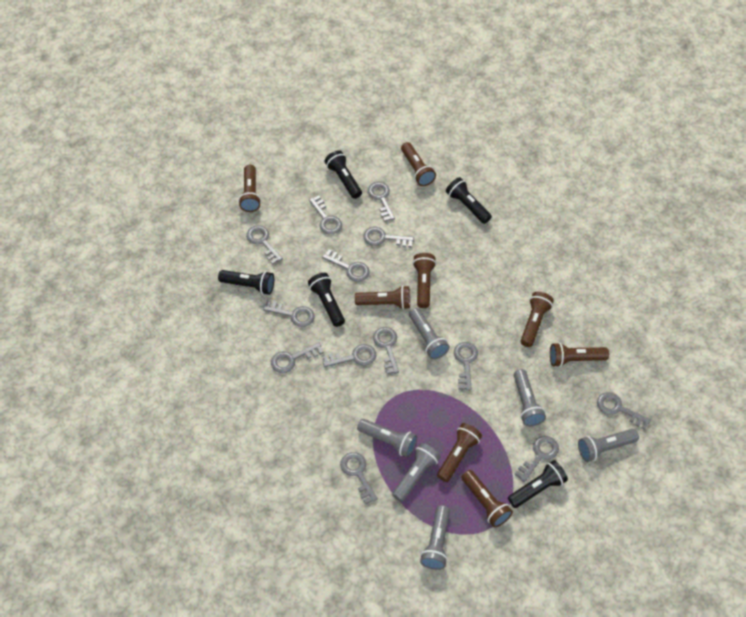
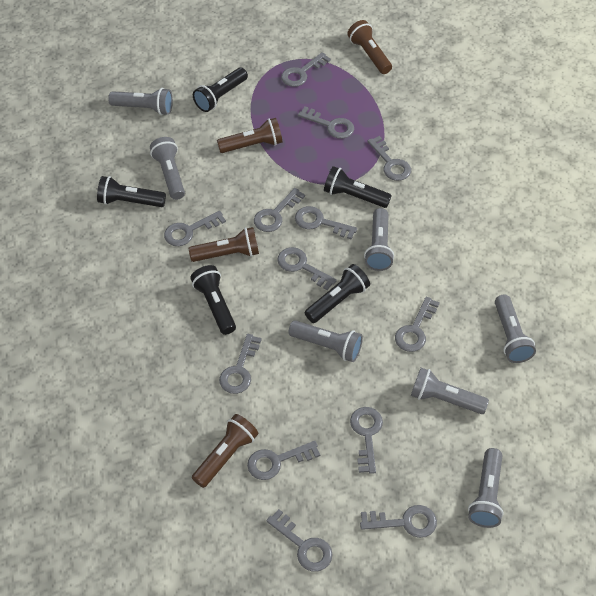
brown flashlight: 8 -> 4
grey flashlight: 6 -> 7

